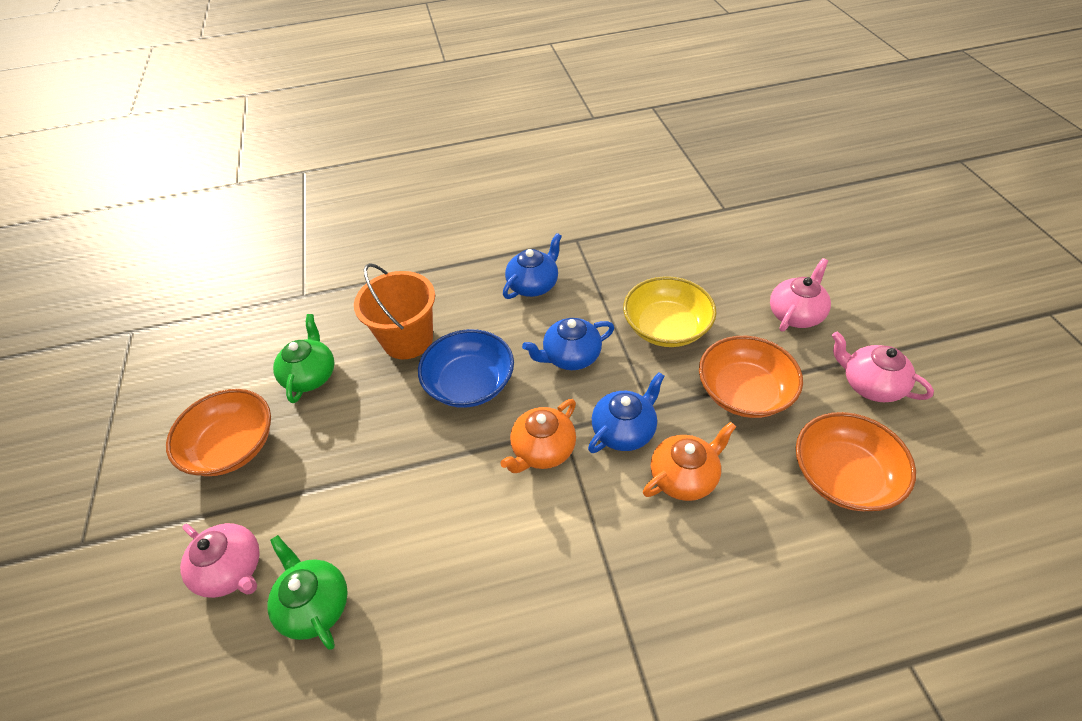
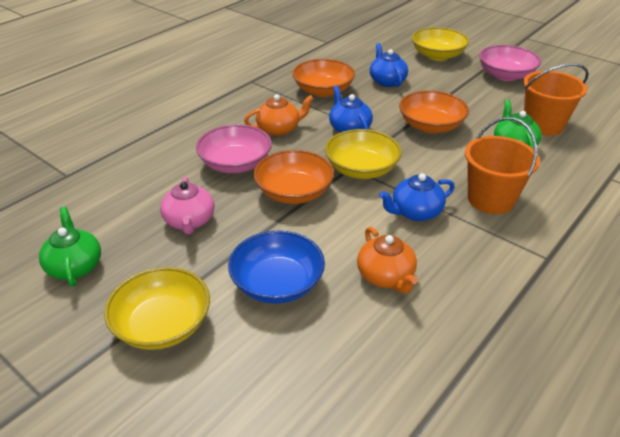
orange bucket: 1 -> 2
pink bowl: 0 -> 2
pink teapot: 3 -> 1
yellow bowl: 1 -> 3

